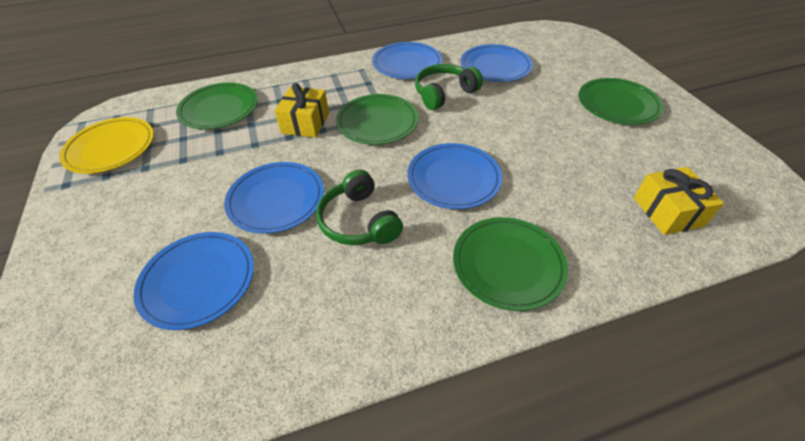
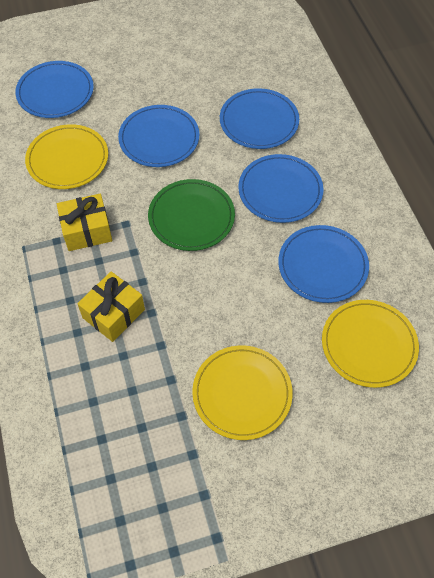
green headphones: 2 -> 0
green plate: 4 -> 1
yellow plate: 1 -> 3

